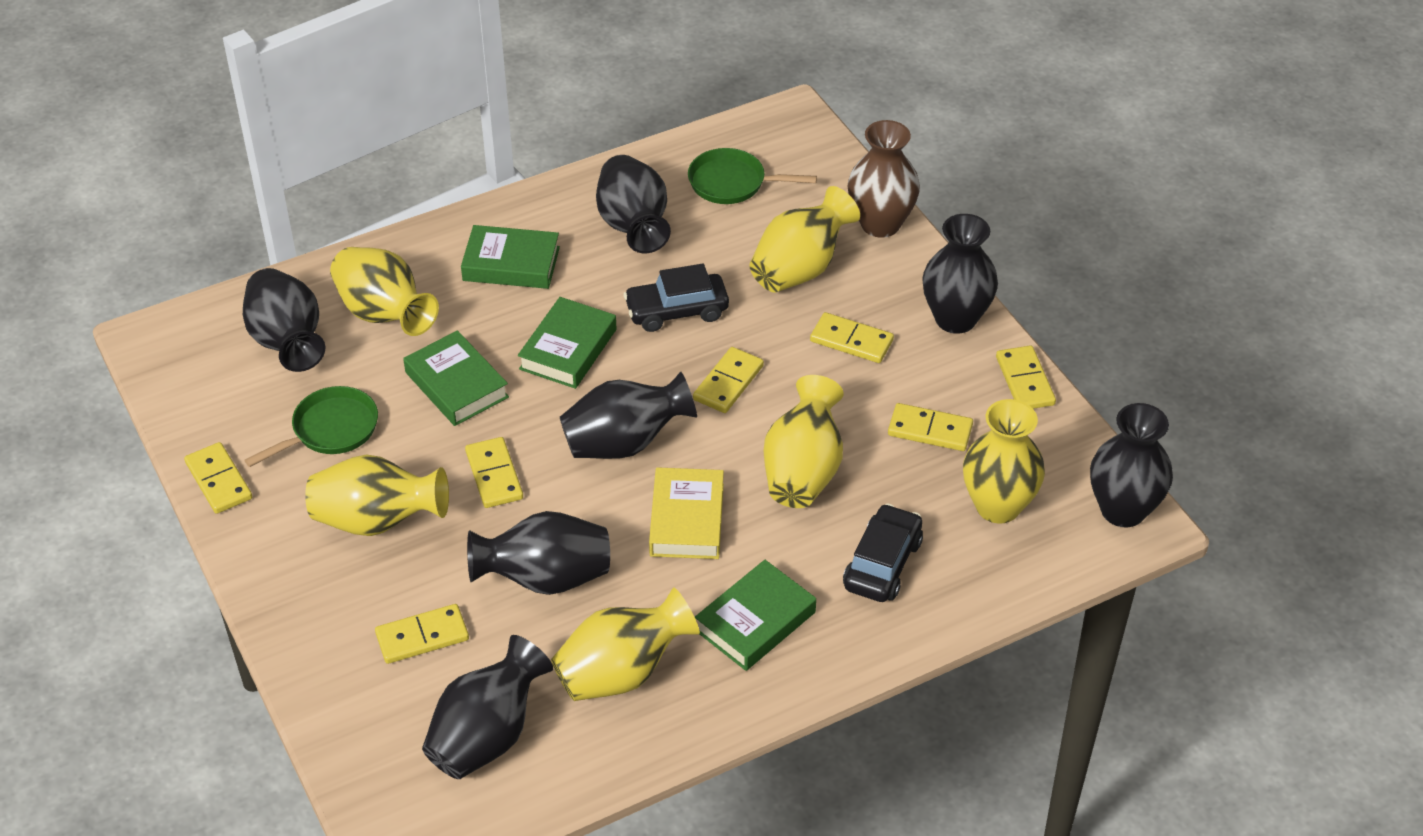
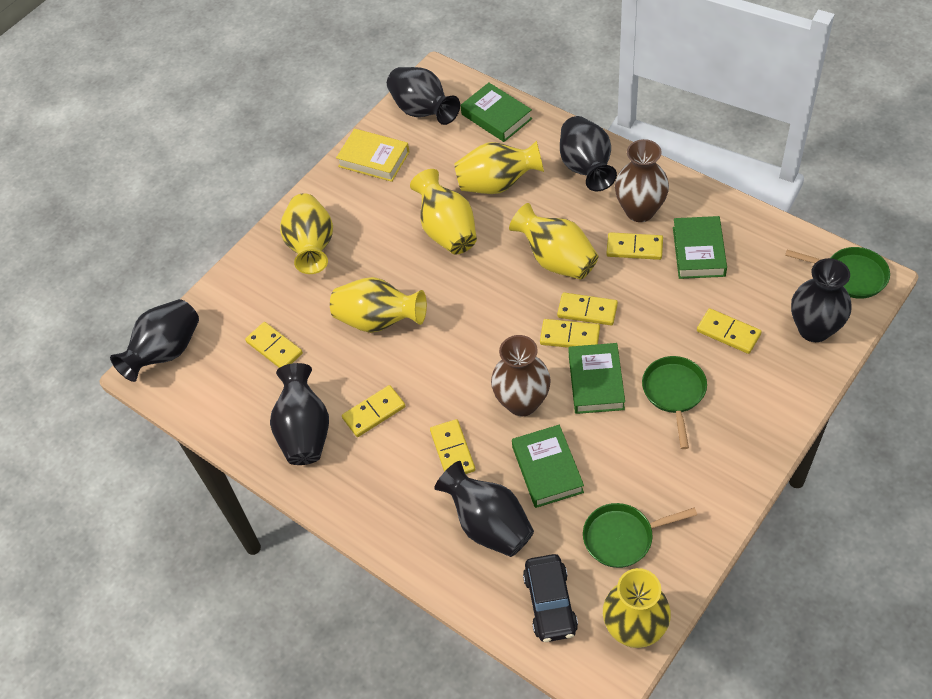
black car: 2 -> 1
black vase: 7 -> 6
brown vase: 1 -> 2
green pan: 2 -> 3

